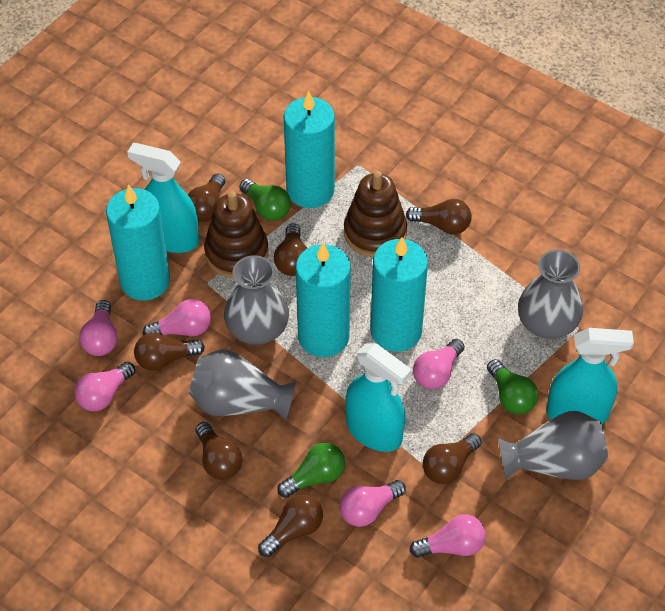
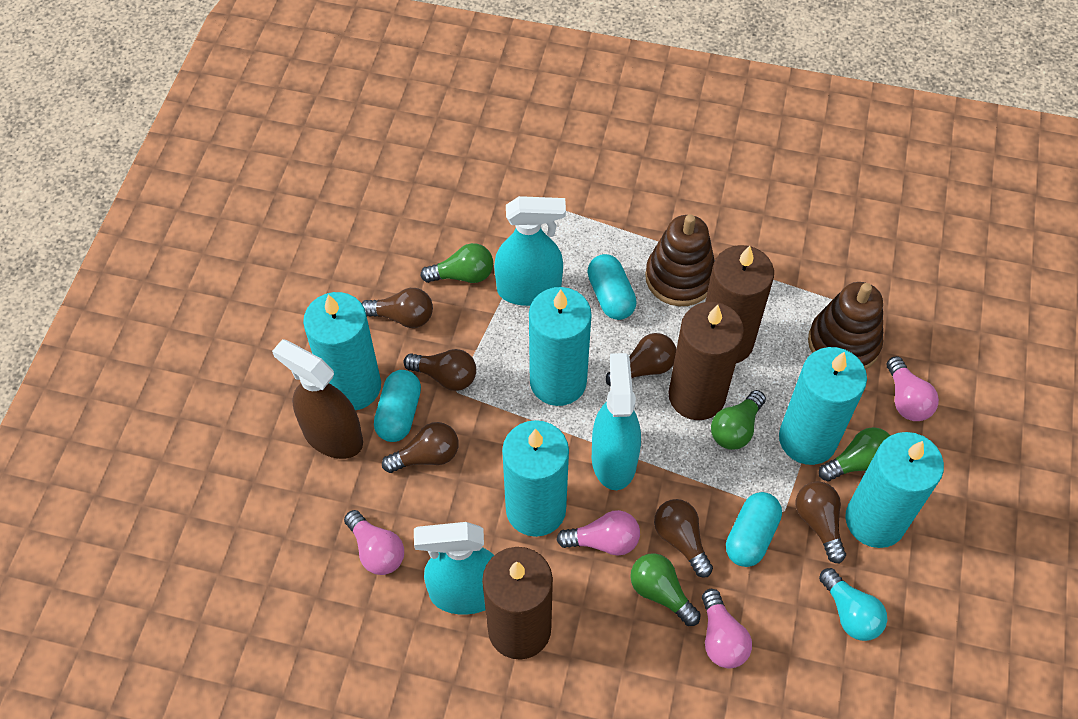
brown candle: 0 -> 3
brown light bulb: 7 -> 6
brown spray bottle: 0 -> 1
green light bulb: 3 -> 4
grey vase: 4 -> 0
pink light bulb: 6 -> 4
turquoise candle: 4 -> 5
turquoise capsule: 0 -> 3
turquoise light bulb: 0 -> 1

